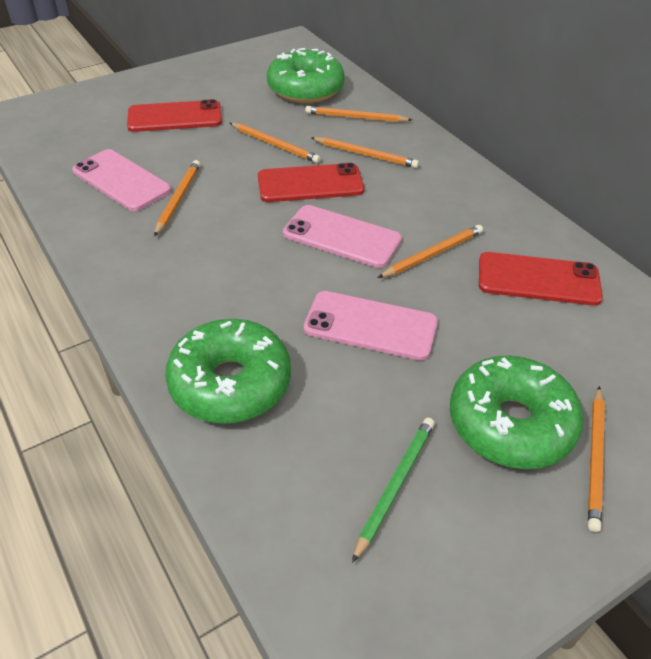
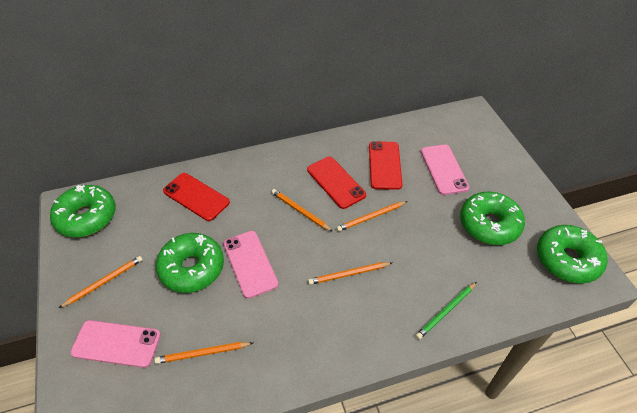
green donut: 3 -> 4
orange pencil: 6 -> 5

